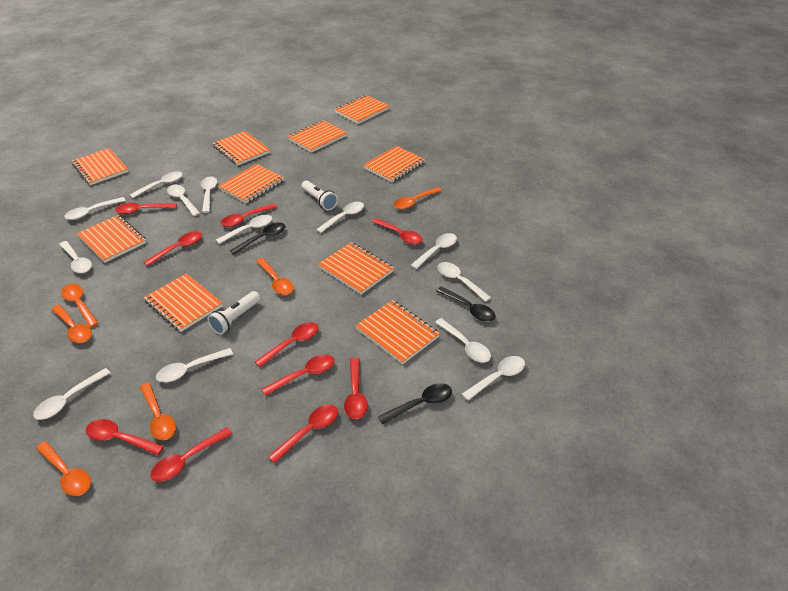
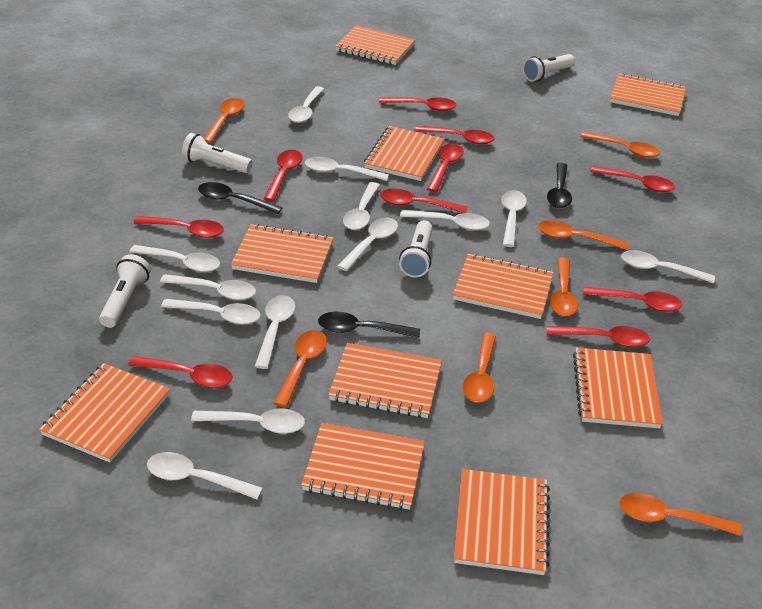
orange spoon: 6 -> 7
white flashlight: 2 -> 4

